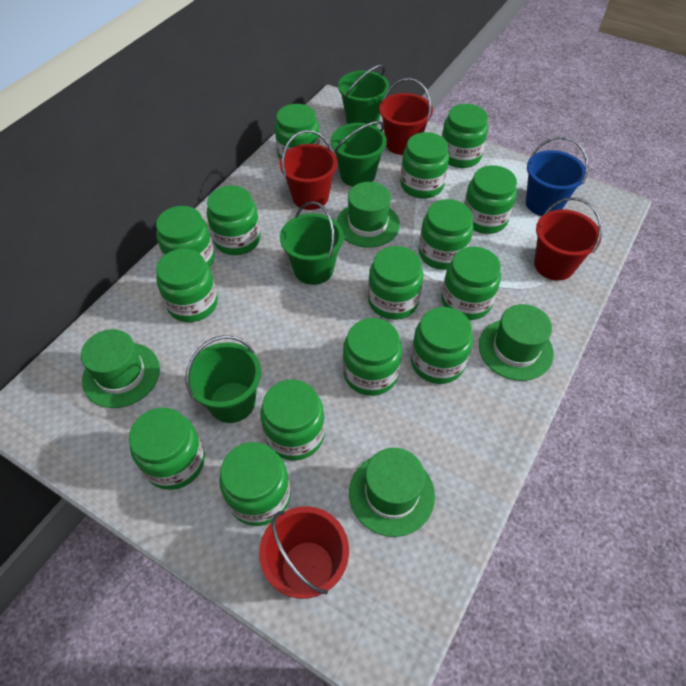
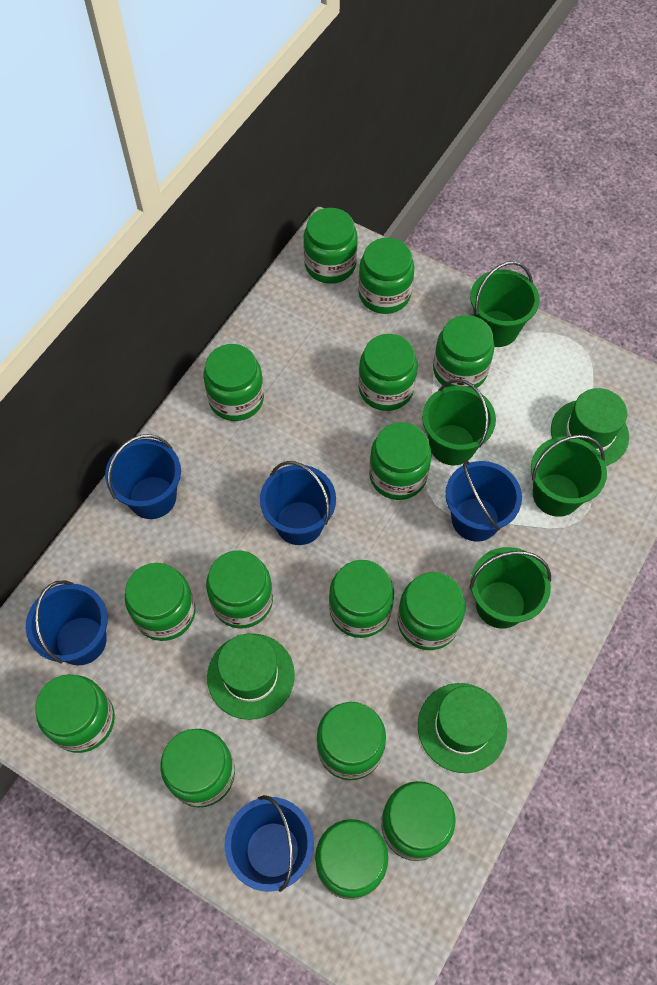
blue bucket: 1 -> 5
green hat: 4 -> 3
red bucket: 4 -> 0

